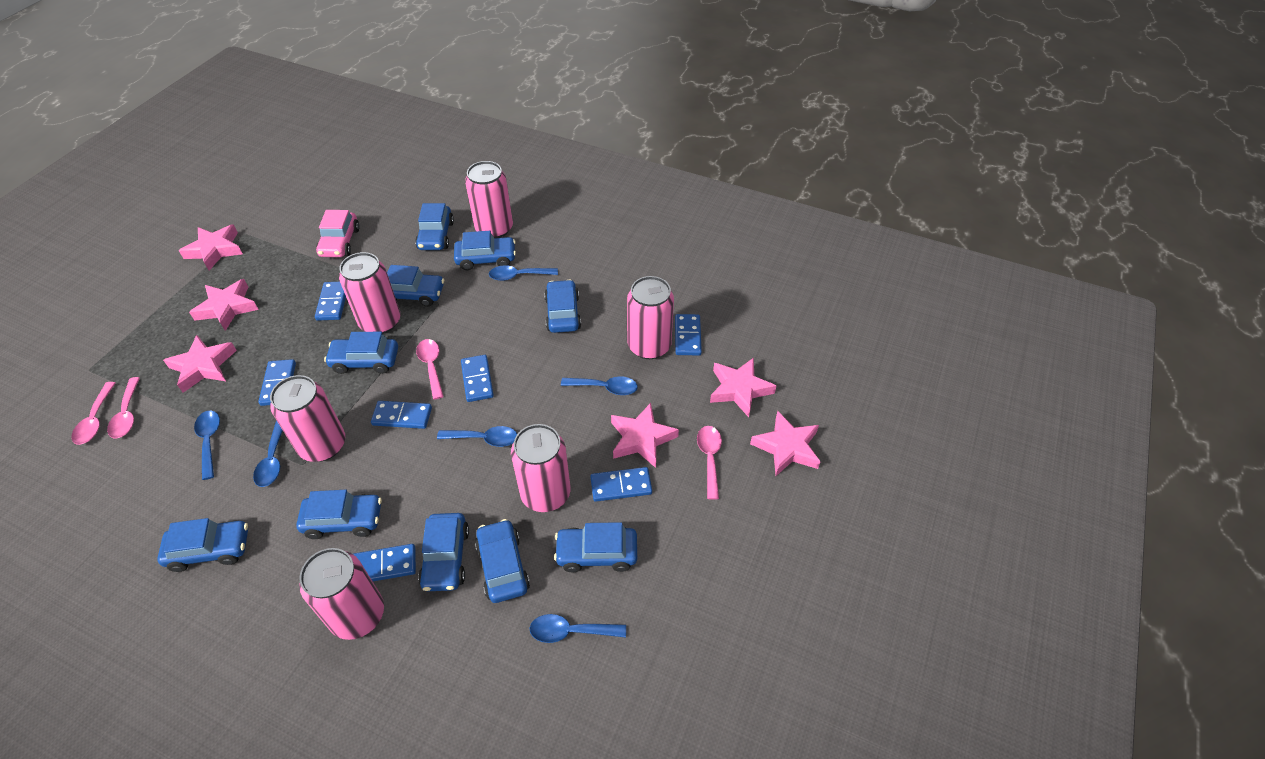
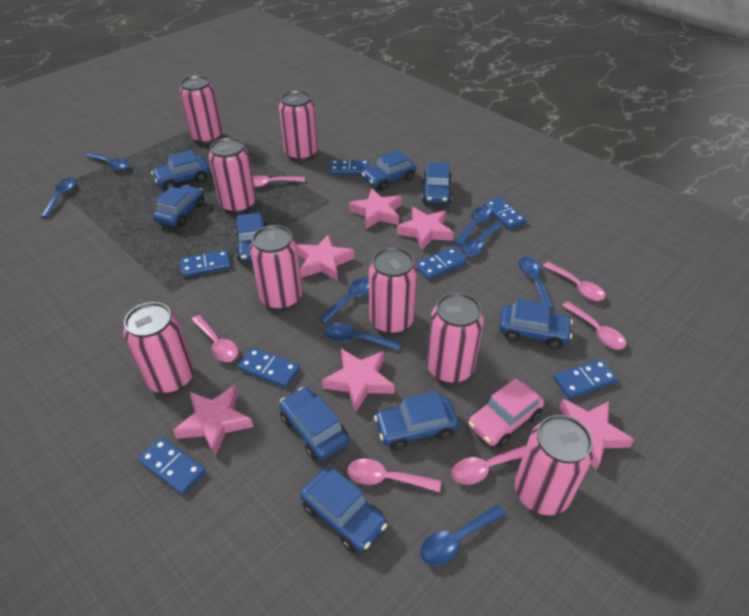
blue car: 10 -> 9
blue spoon: 6 -> 8
pink can: 6 -> 8
pink spoon: 4 -> 6

